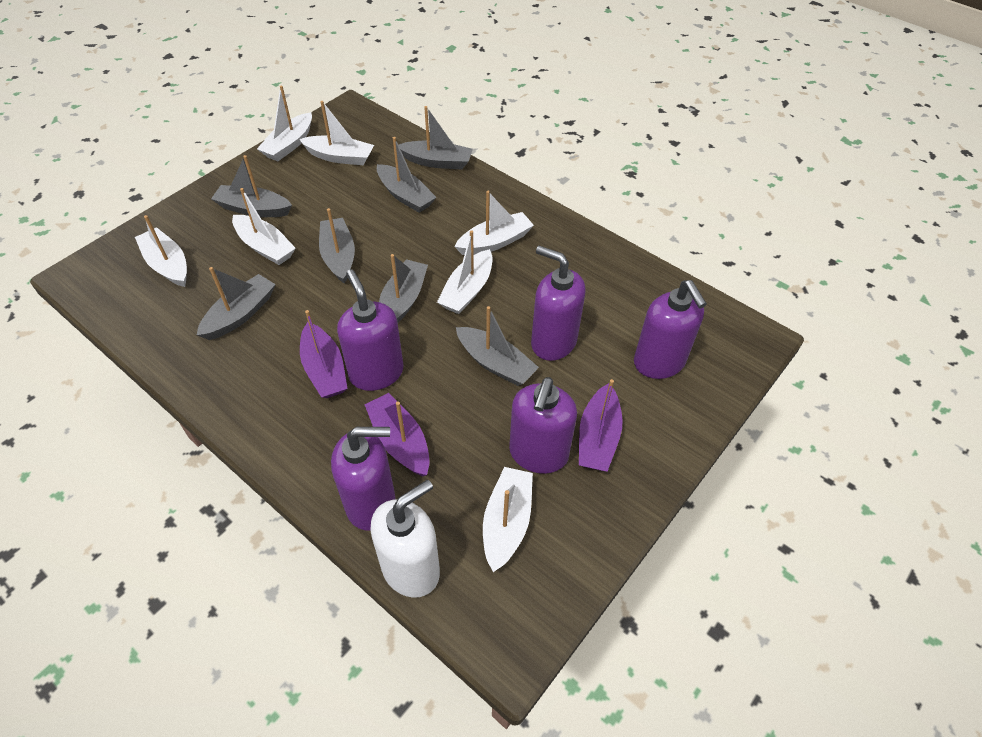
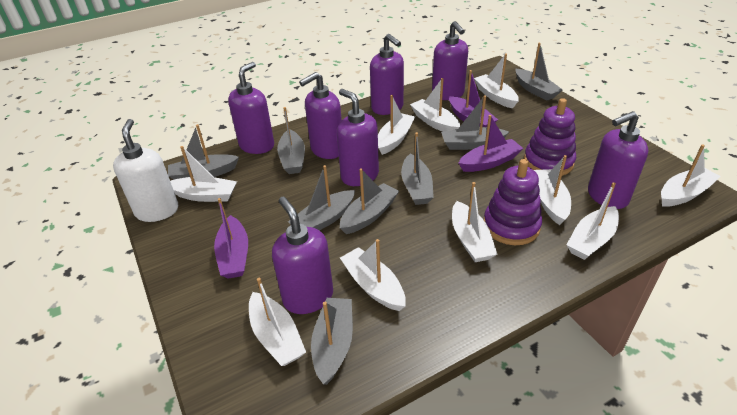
grey boat: 7 -> 8
purple soap dispenser: 5 -> 7
purple stacking toy: 0 -> 2
white boat: 7 -> 10

